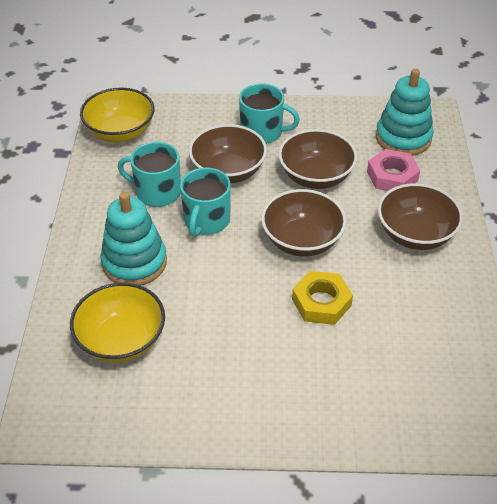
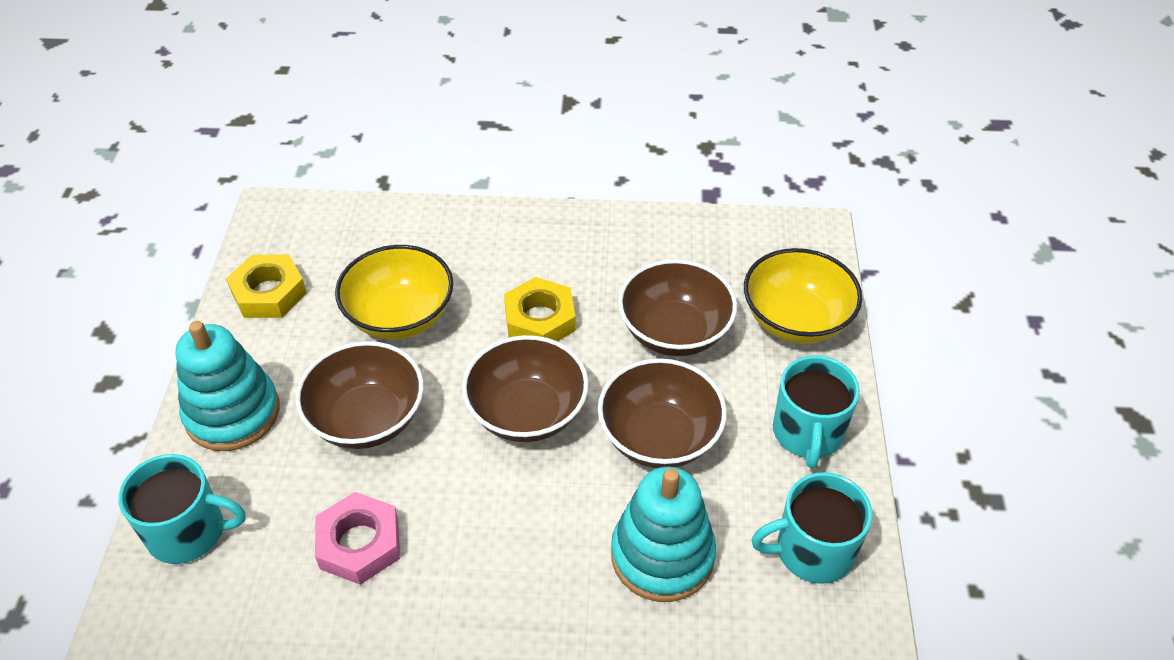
yellow nut: 1 -> 2

